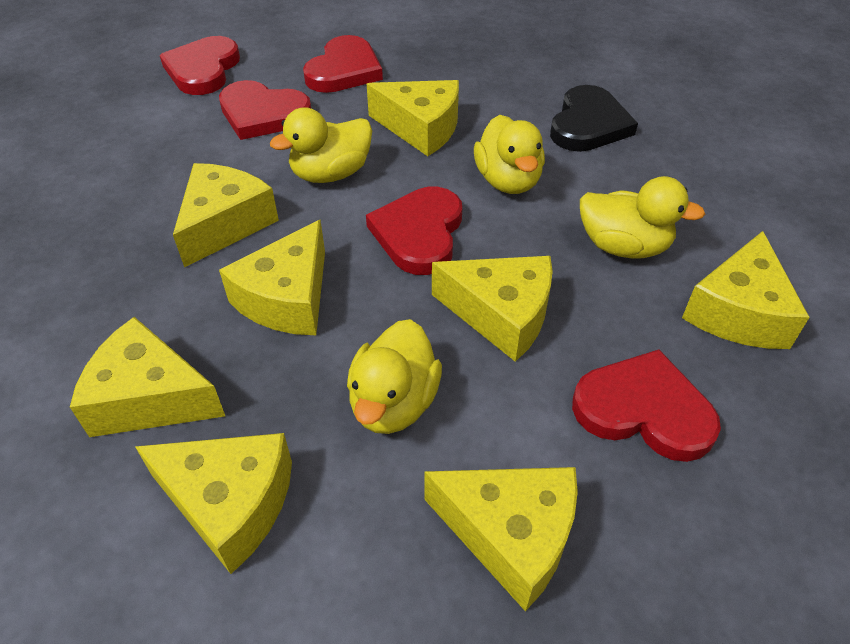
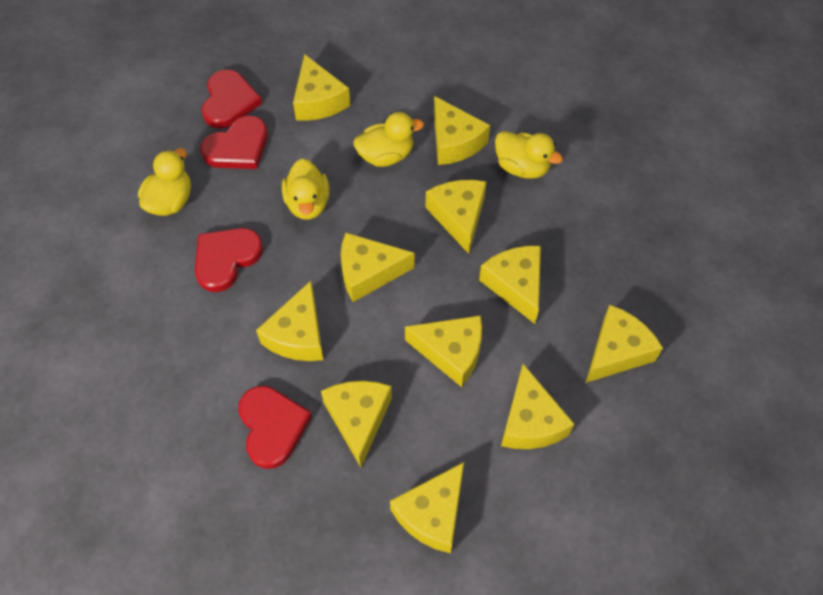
black heart: 1 -> 0
red heart: 5 -> 4
yellow cheese: 8 -> 11

